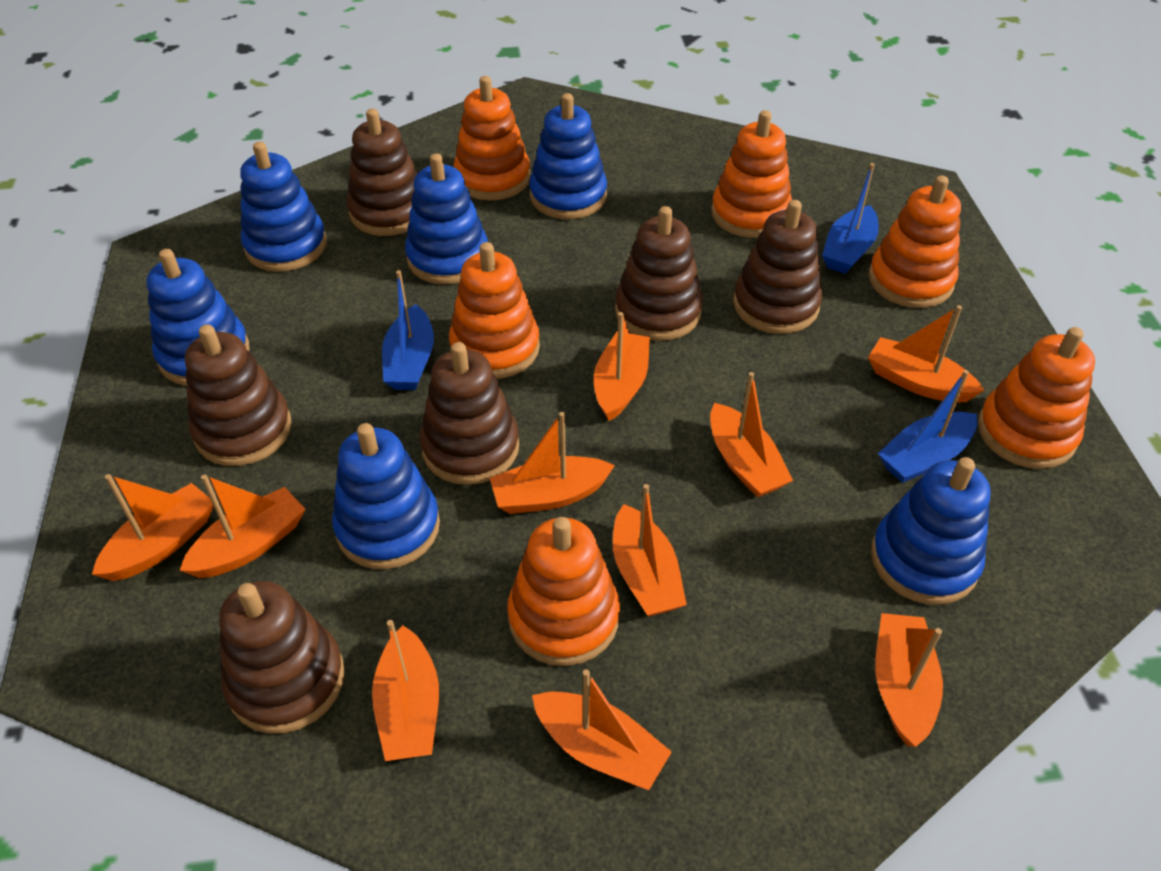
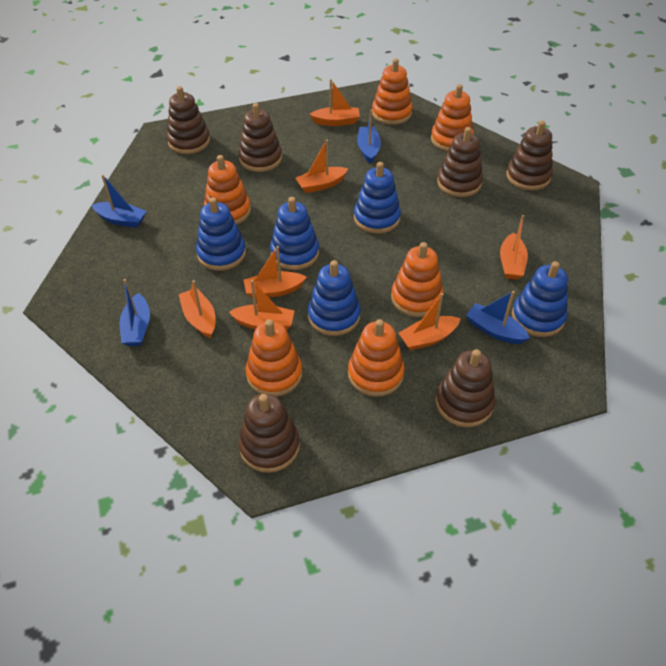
blue boat: 3 -> 4
blue stacking toy: 6 -> 5
orange boat: 10 -> 7

